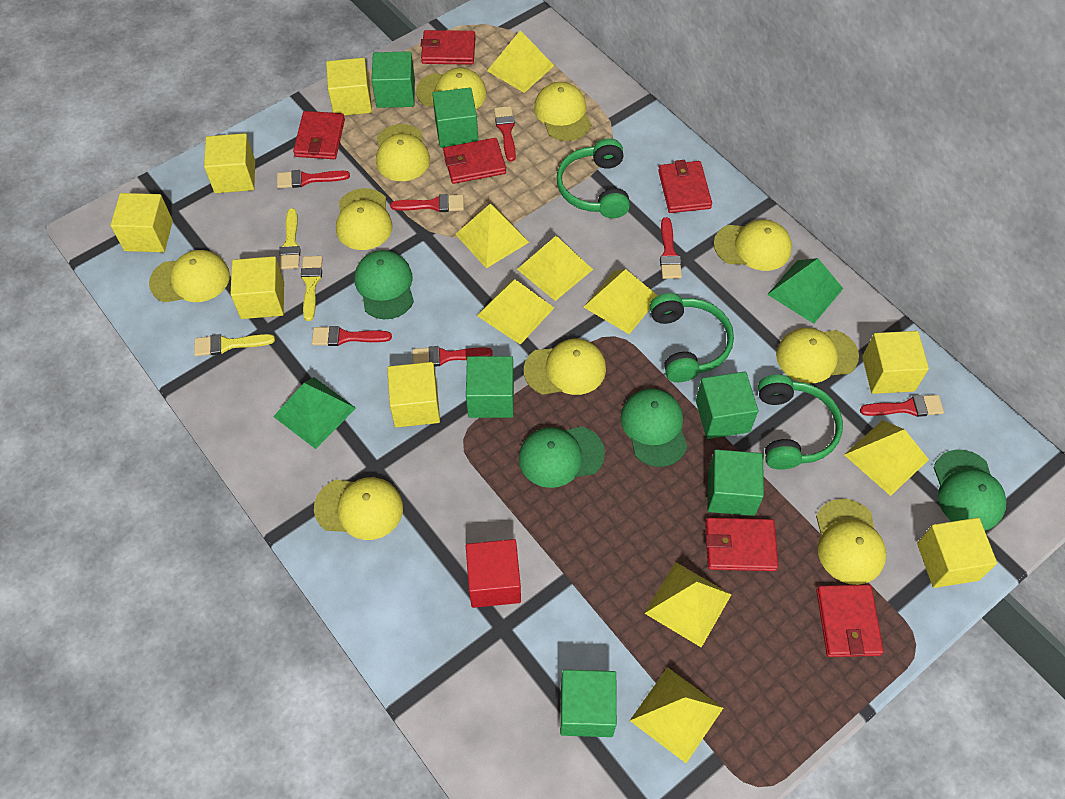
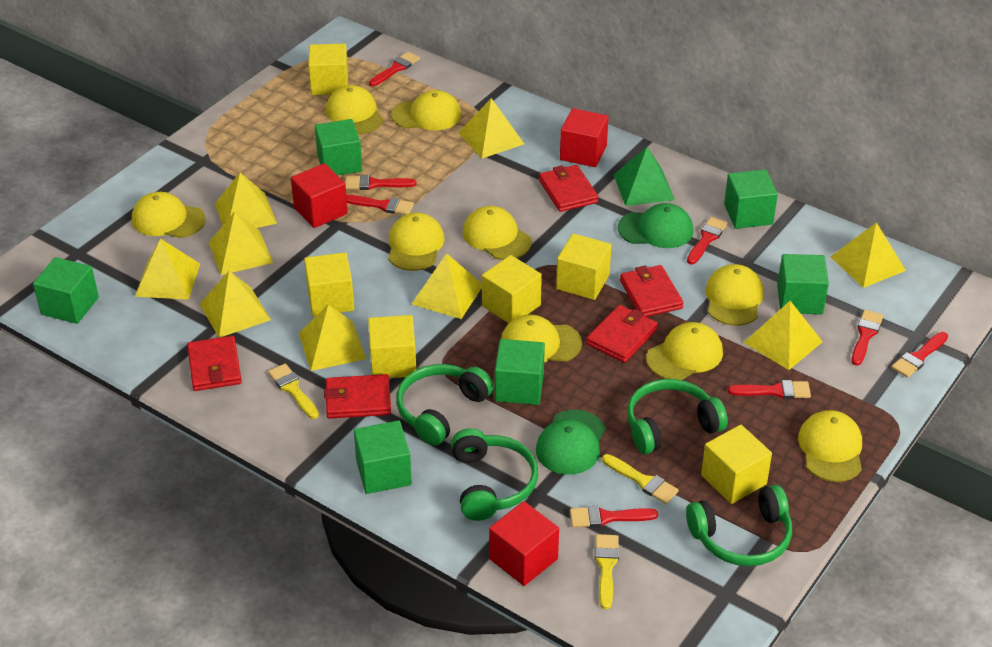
green cap: 4 -> 2
green headphones: 3 -> 4
green pyramid: 2 -> 1
red brush: 7 -> 8
red cube: 1 -> 3
red wallet: 6 -> 5
yellow cap: 10 -> 9
yellow cube: 7 -> 6
yellow pyramid: 8 -> 9

